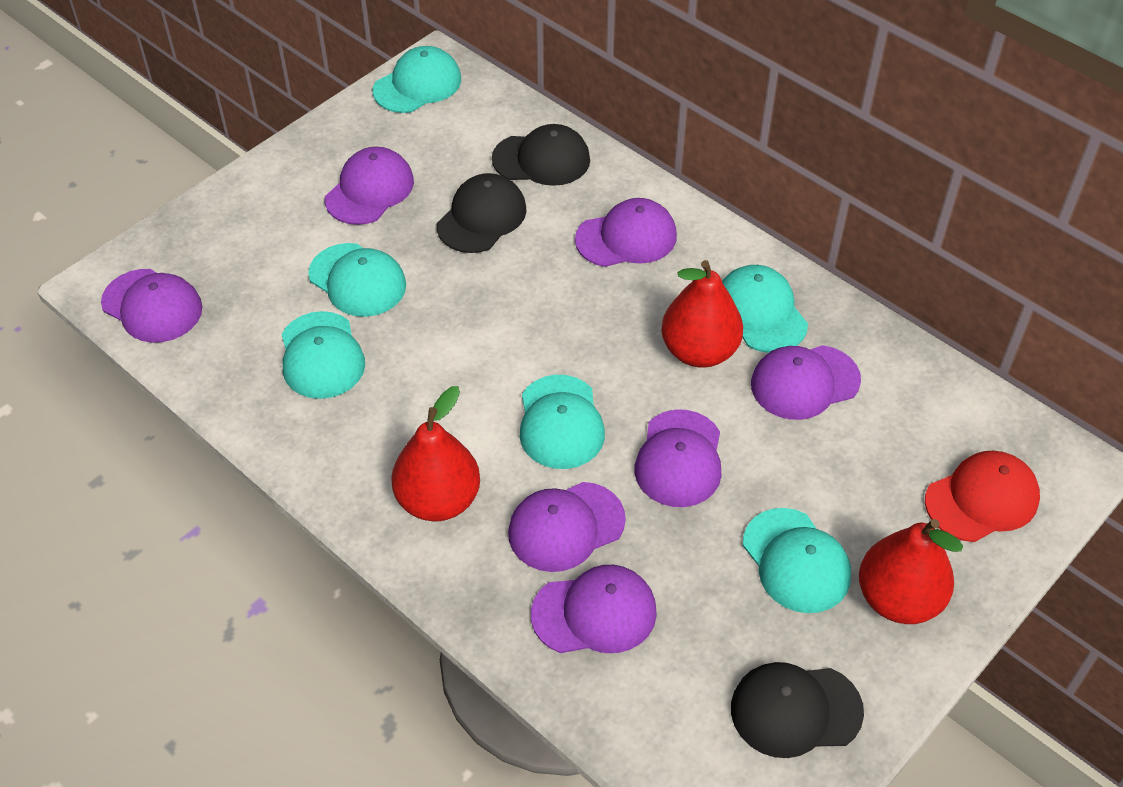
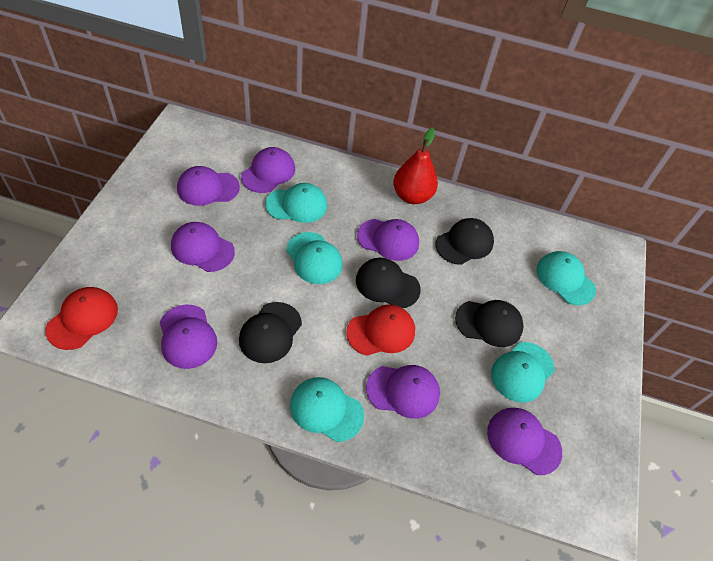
black cap: 3 -> 4
red cap: 1 -> 2
red pear: 3 -> 1
turquoise cap: 6 -> 5

